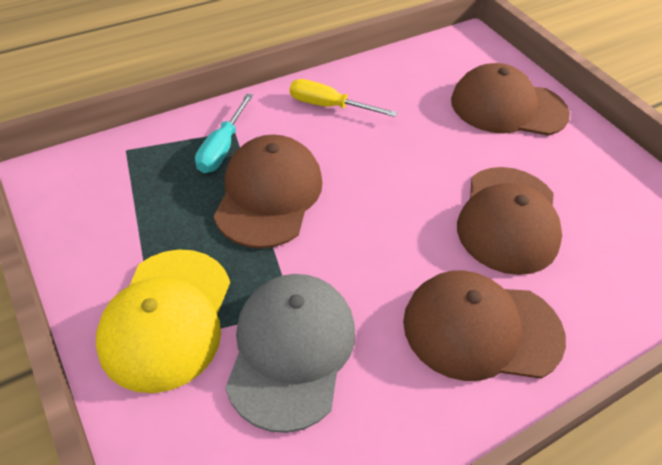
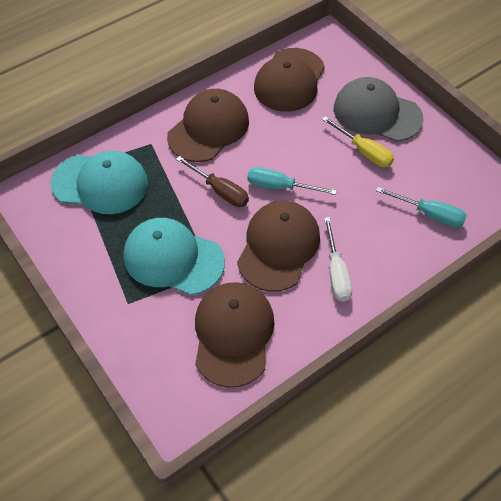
brown screwdriver: 0 -> 1
turquoise cap: 0 -> 2
turquoise screwdriver: 1 -> 2
white screwdriver: 0 -> 1
yellow cap: 1 -> 0

